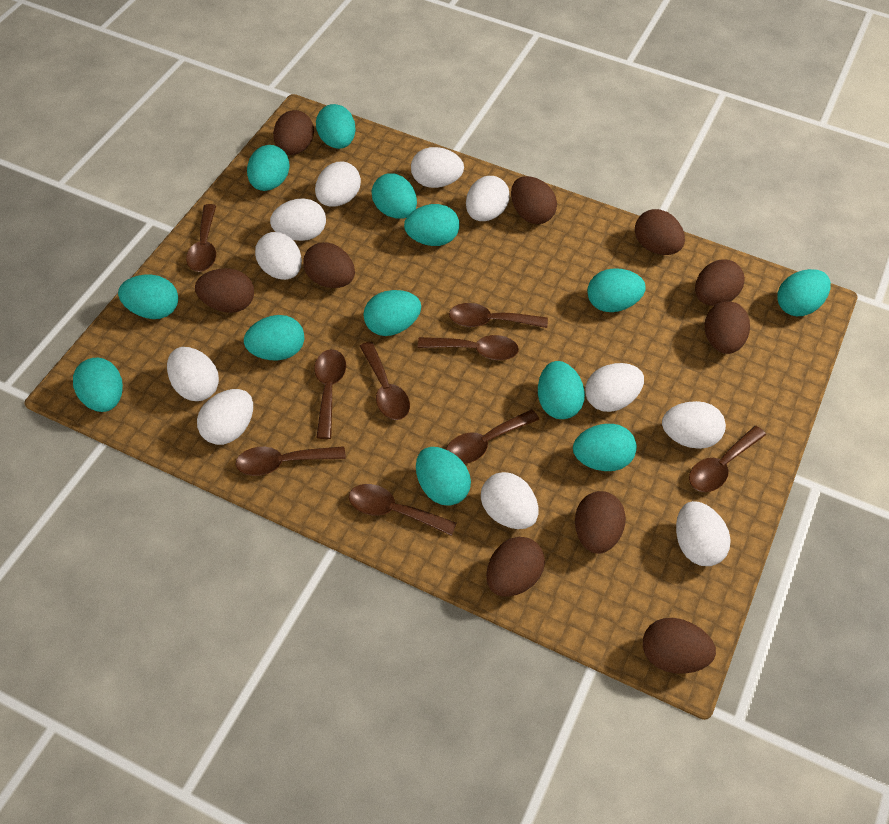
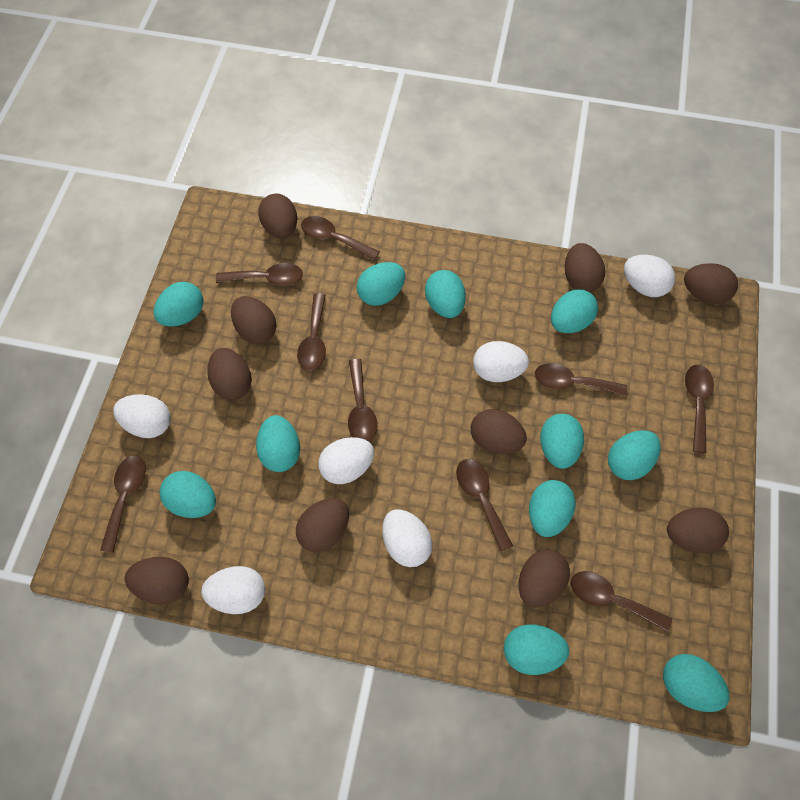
turquoise egg: 13 -> 11
white egg: 11 -> 6

